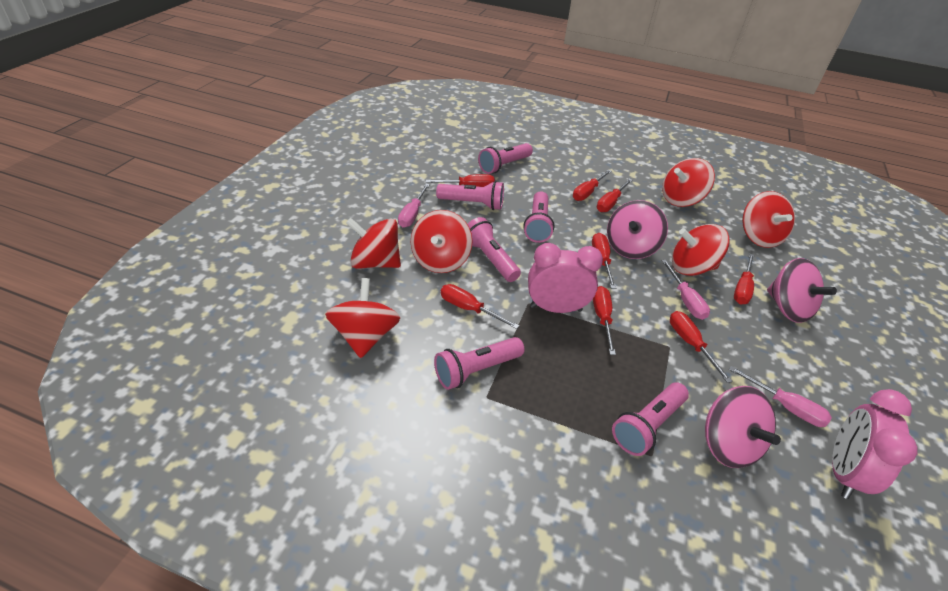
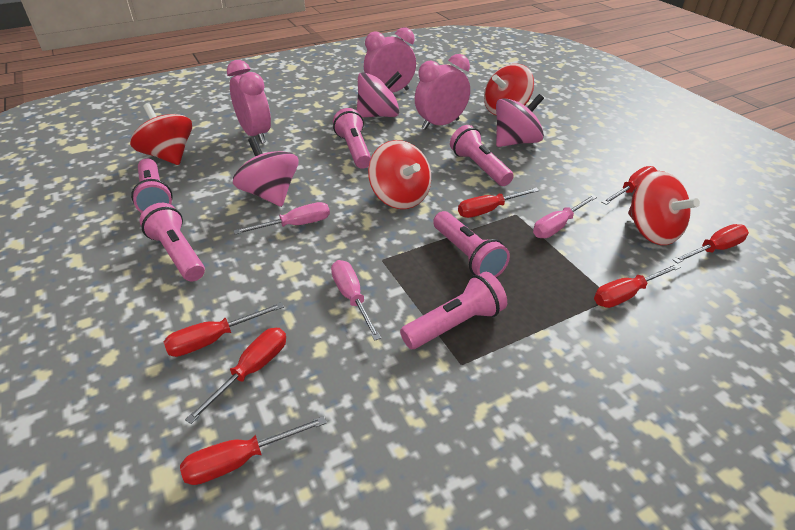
pink clock: 2 -> 3
red screwdriver: 8 -> 7
red spinning top: 6 -> 4

